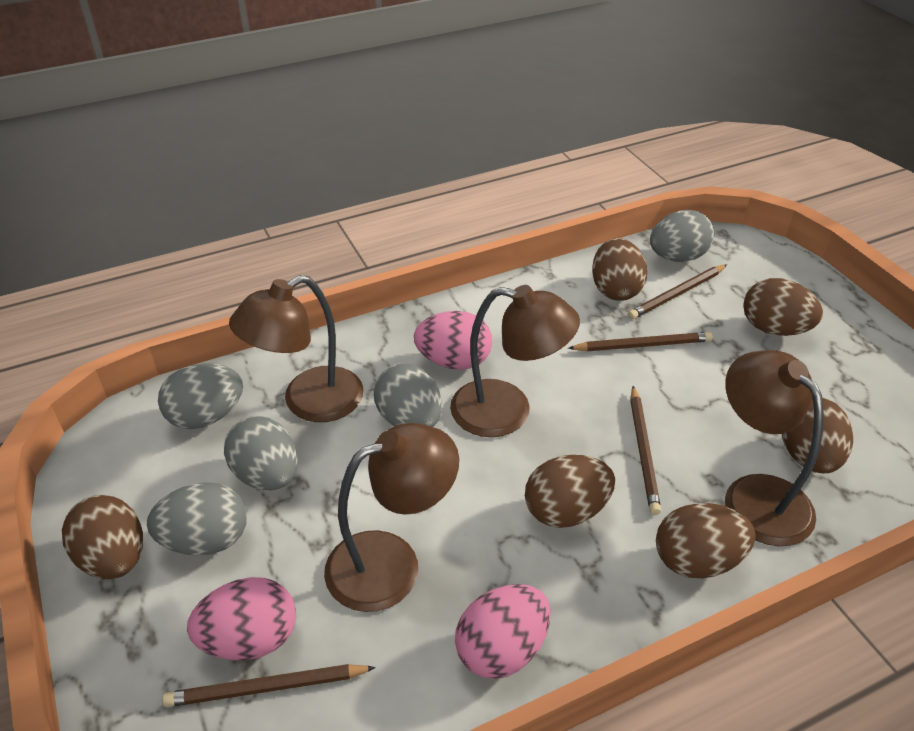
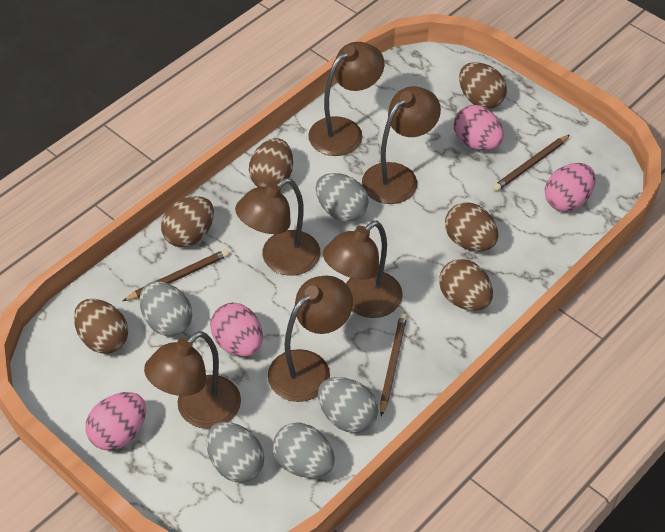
brown lamp: 4 -> 6
brown pencil: 4 -> 3
pink egg: 3 -> 4

